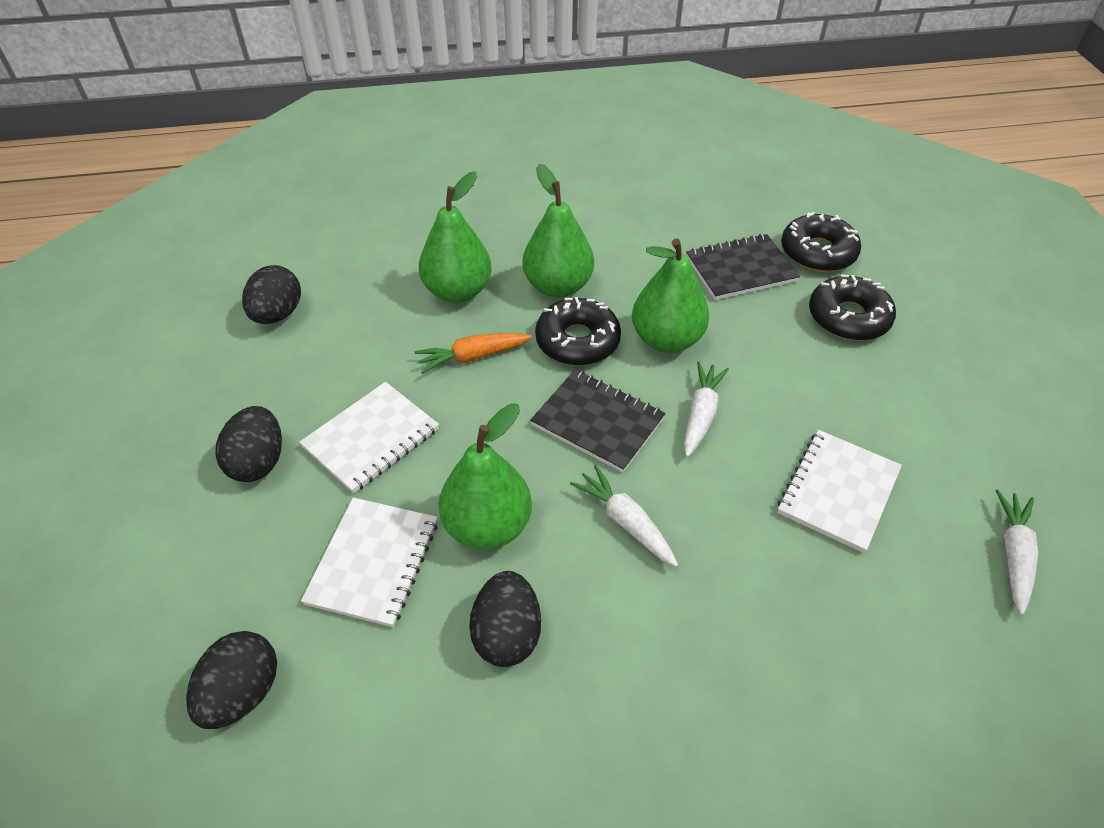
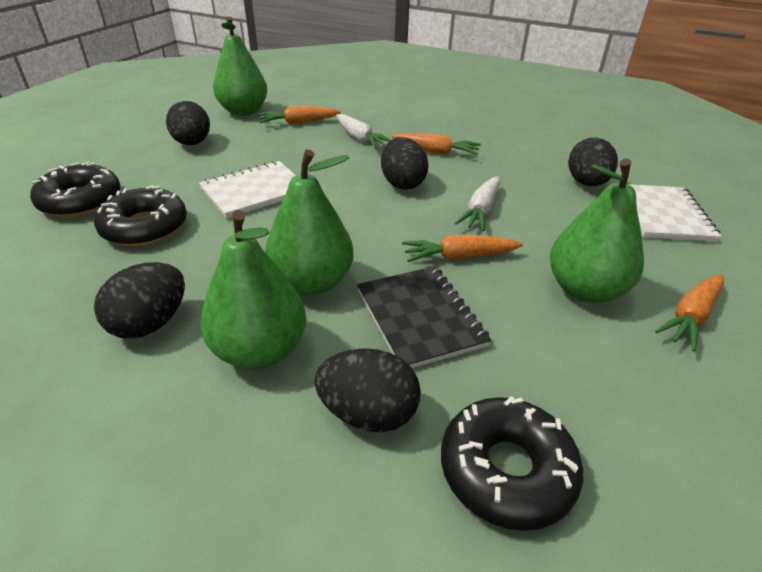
black egg: 4 -> 5
black notebook: 2 -> 1
orange carrot: 1 -> 4
white carrot: 3 -> 2
white notebook: 3 -> 2

